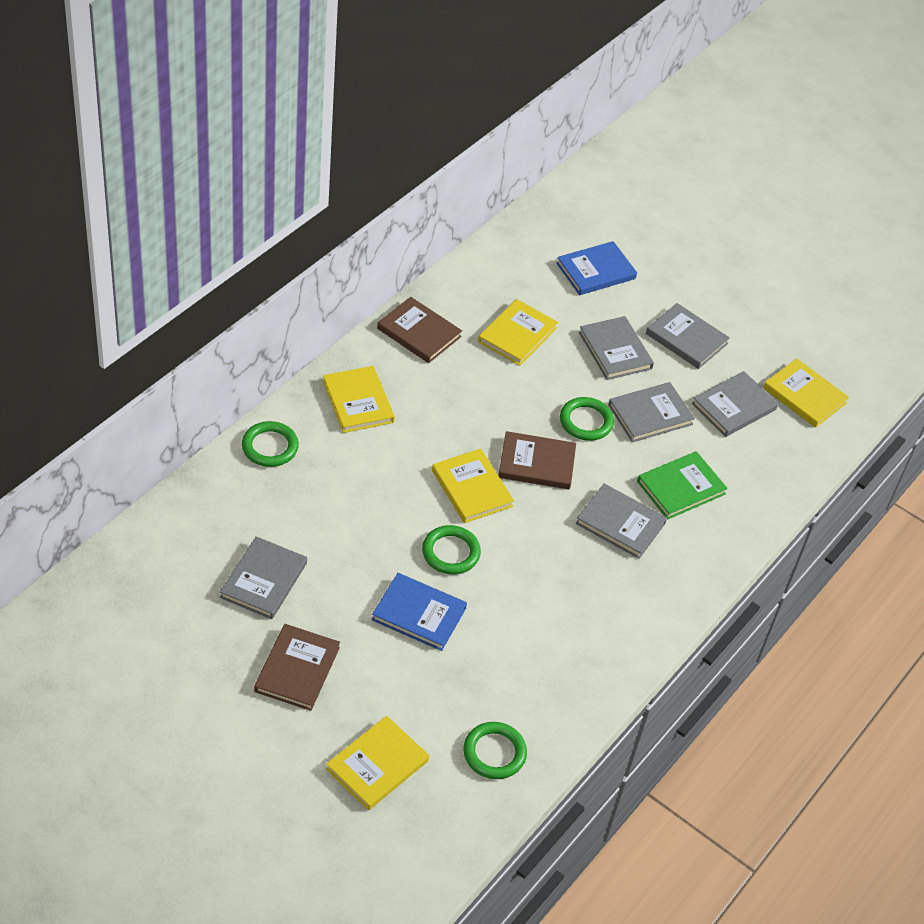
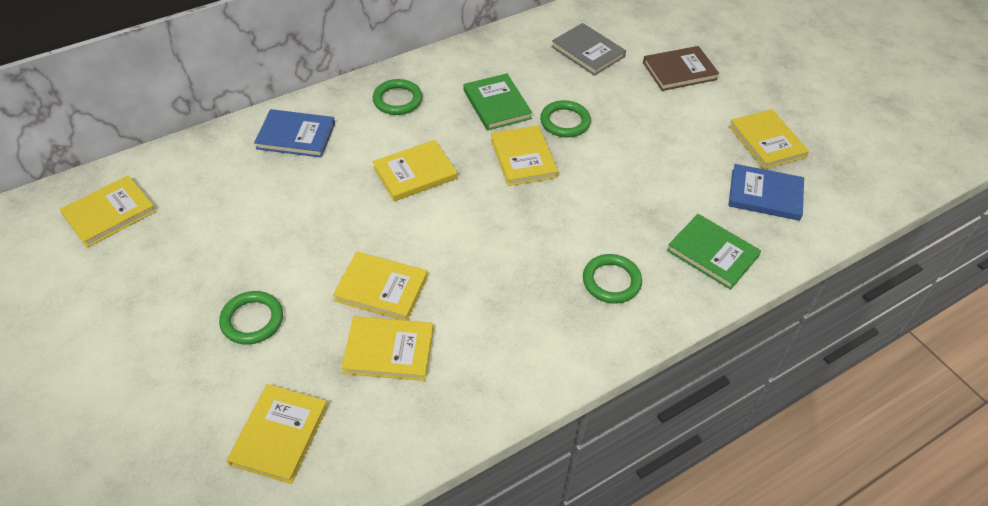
brown book: 3 -> 1
green book: 1 -> 2
grey book: 6 -> 1
yellow book: 5 -> 7

